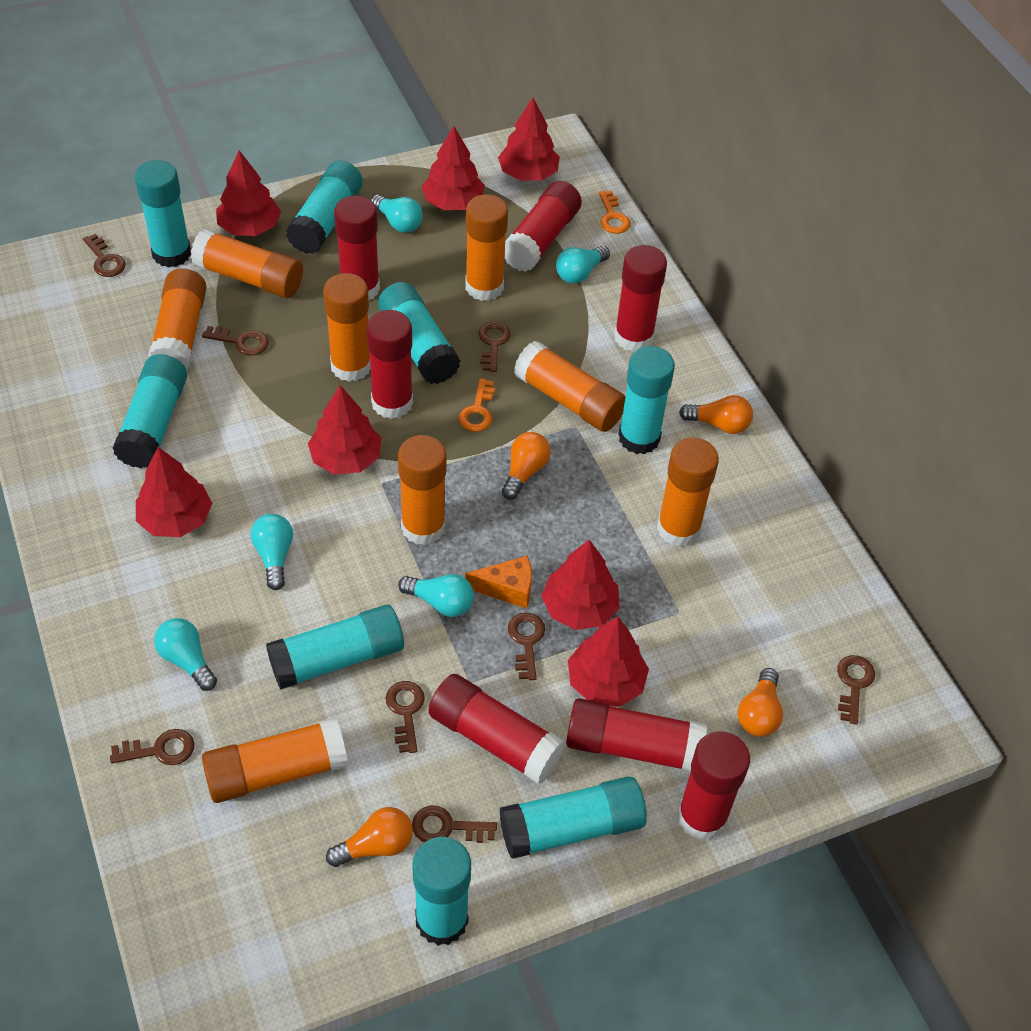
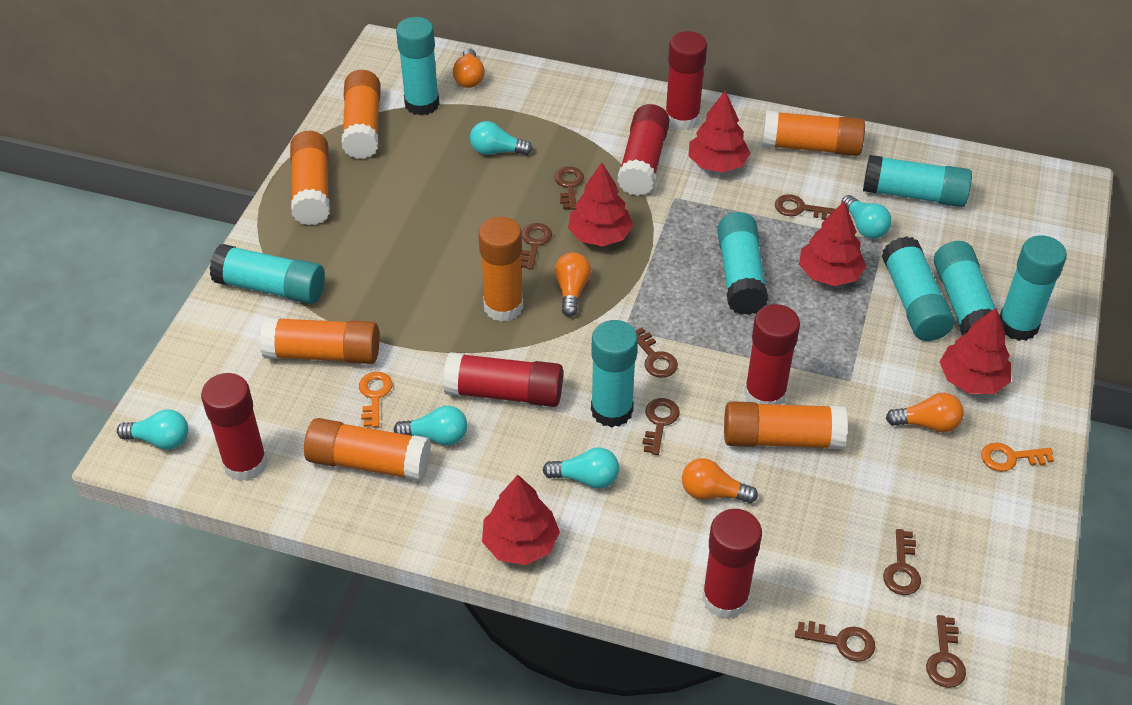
orange cheese: 1 -> 0
orange glue stick: 8 -> 7
red glue stick: 7 -> 6
red tree: 7 -> 5

